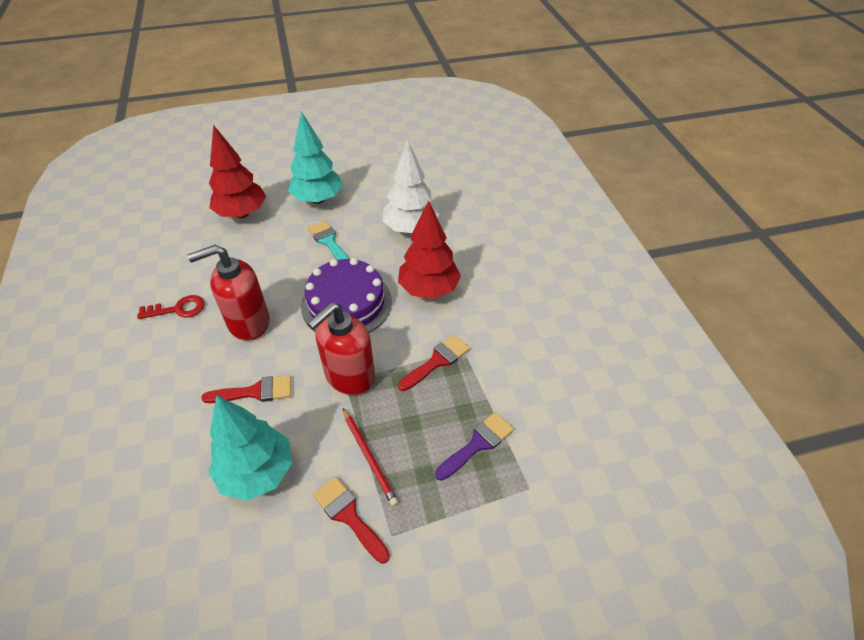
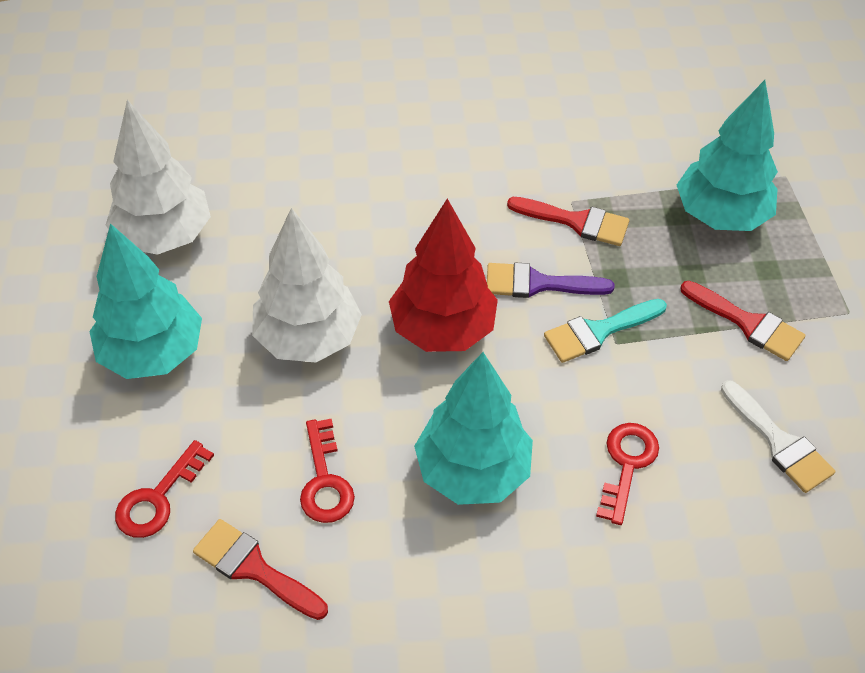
purple cake: 1 -> 0
red key: 1 -> 3
red pencil: 1 -> 0
red soap dispenser: 2 -> 0
red tree: 2 -> 1
turquoise tree: 2 -> 3
white brush: 0 -> 1
white tree: 1 -> 2

